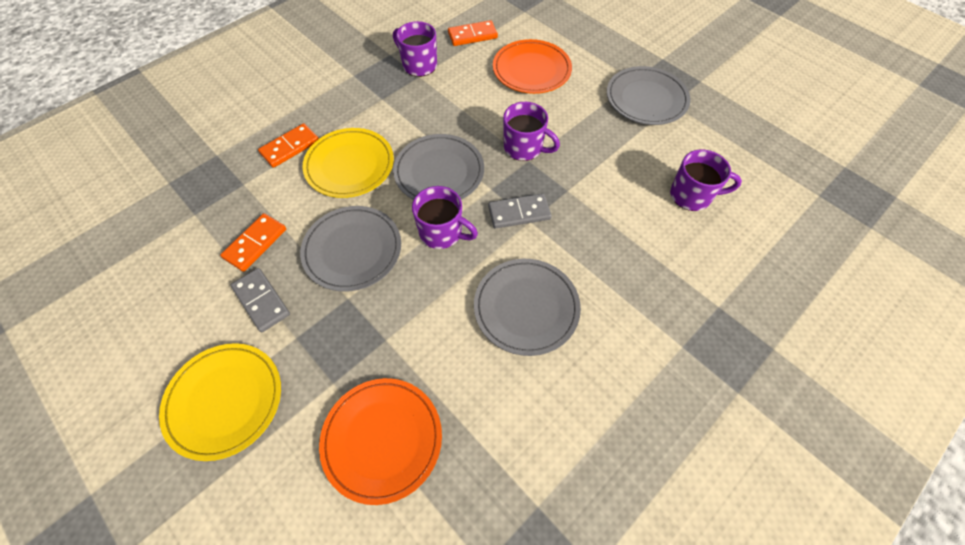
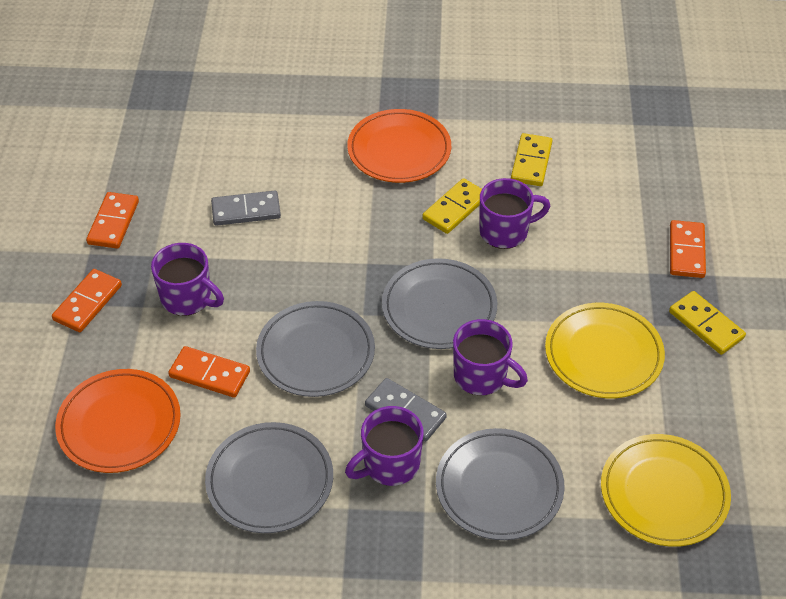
orange domino: 3 -> 4
yellow domino: 0 -> 3

